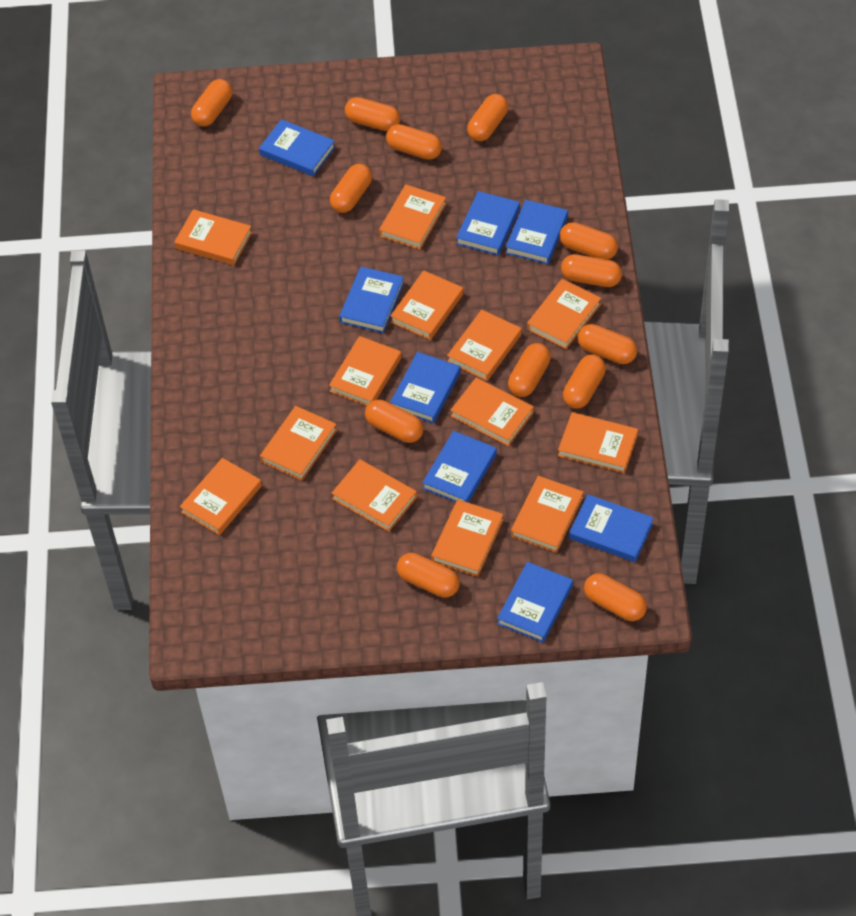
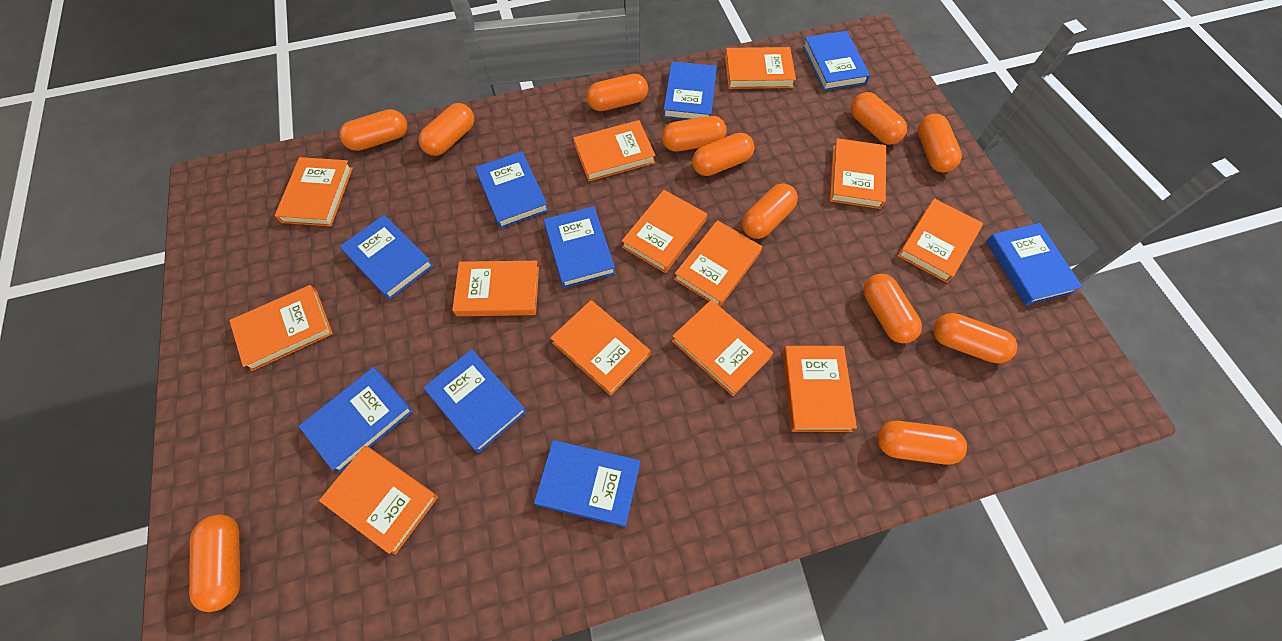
blue book: 8 -> 9
orange capsule: 13 -> 12

